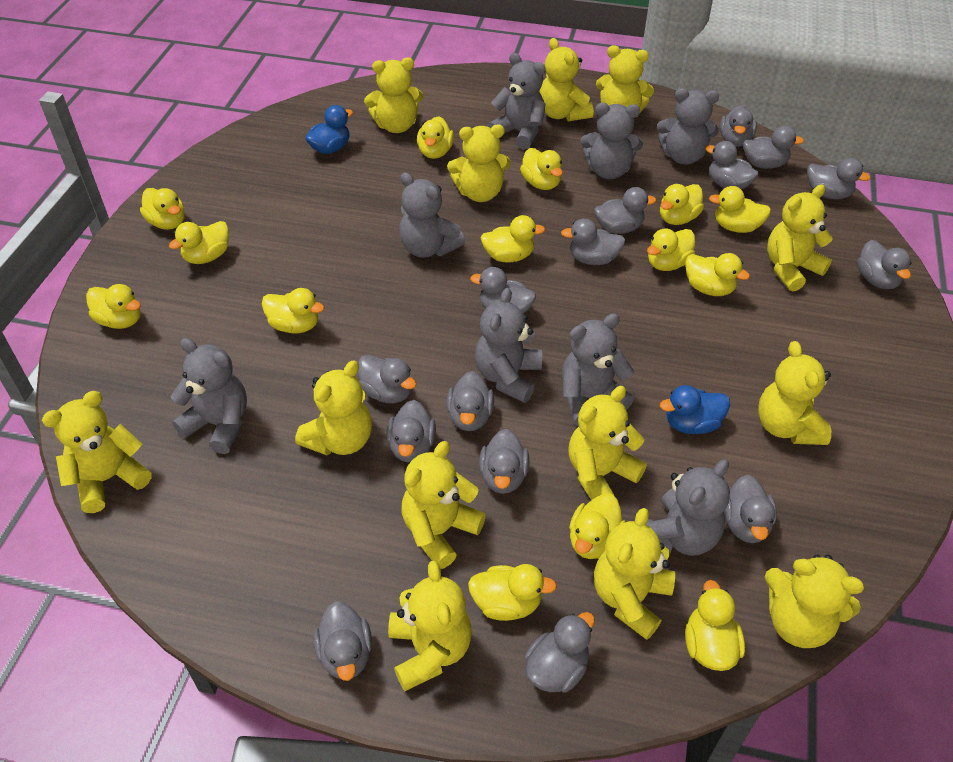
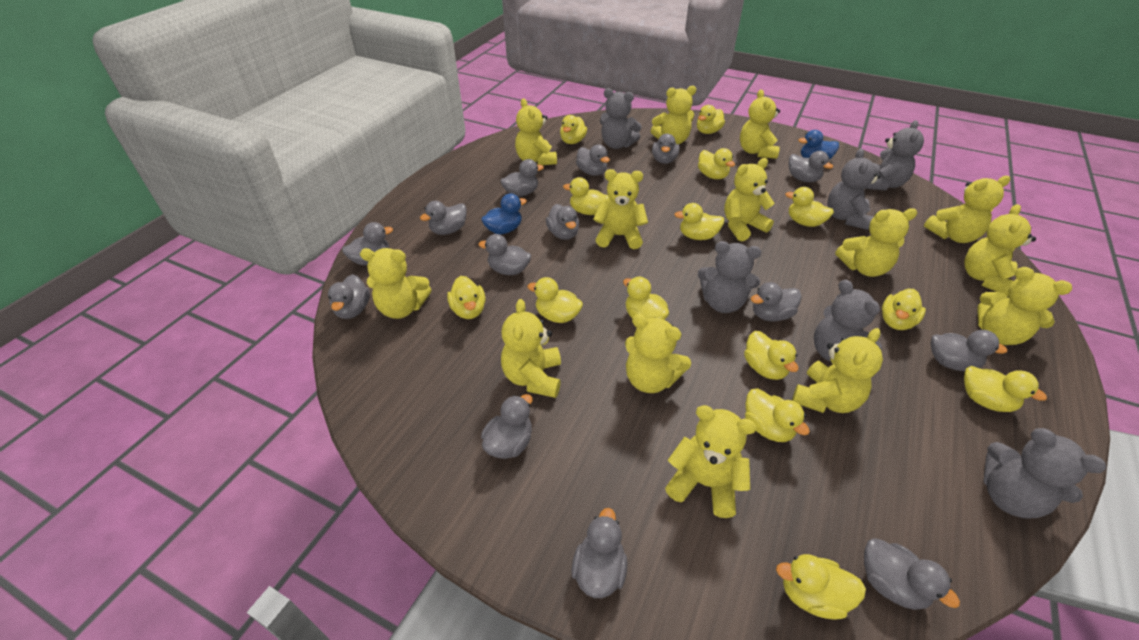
grey duck: 15 -> 14
grey teddy bear: 8 -> 6
yellow teddy bear: 13 -> 14

